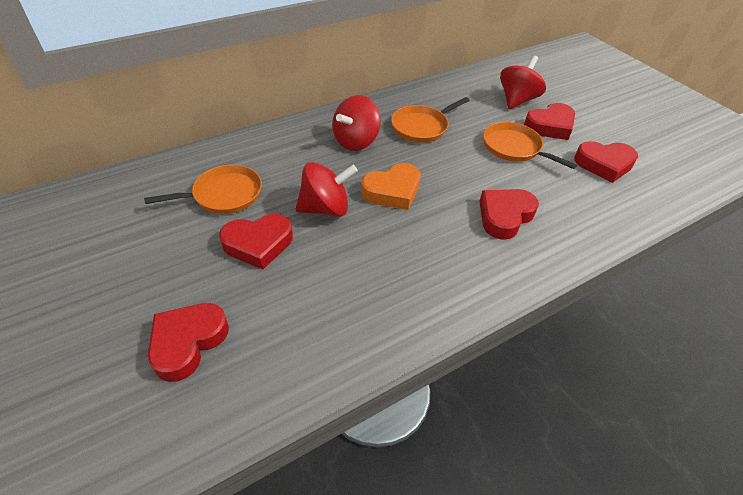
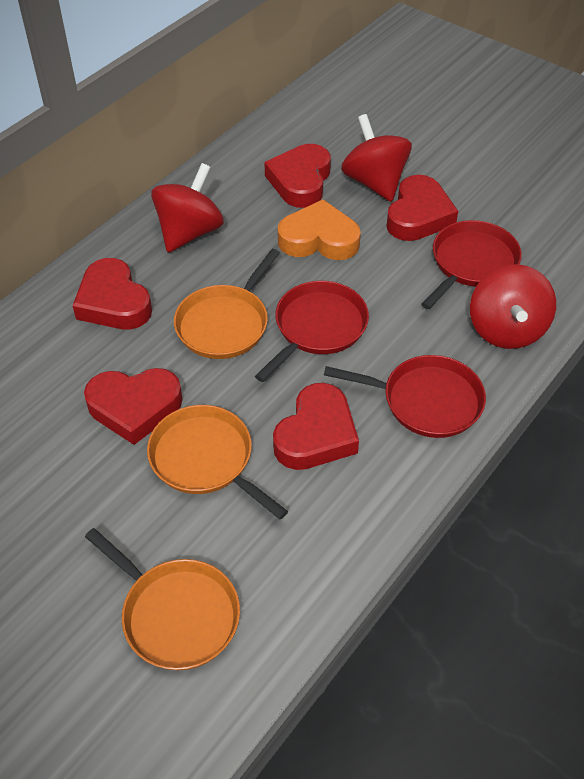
red pan: 0 -> 3

